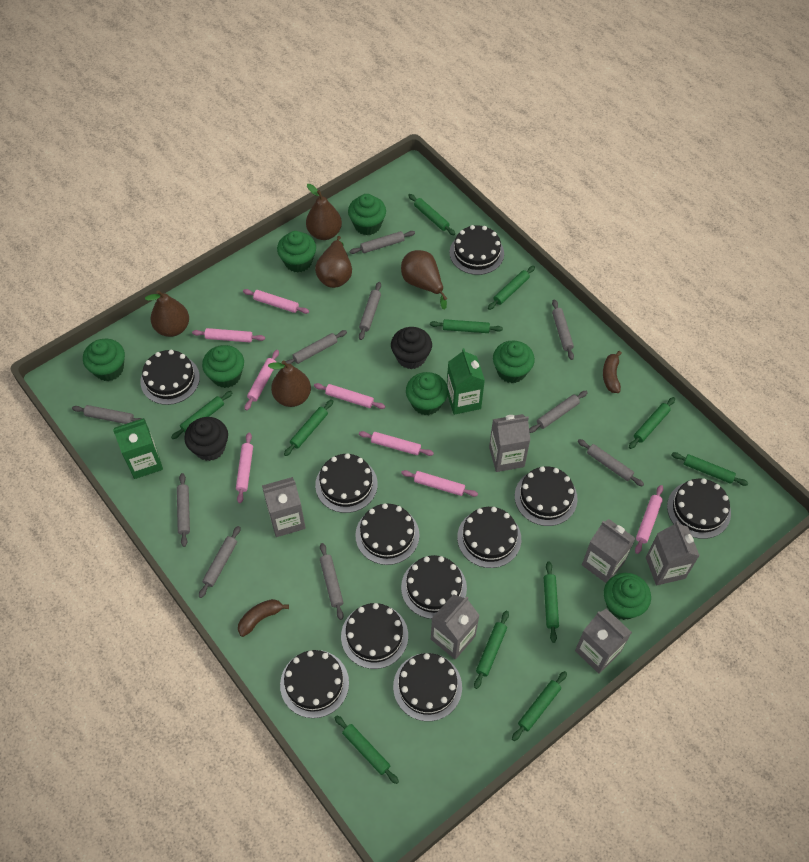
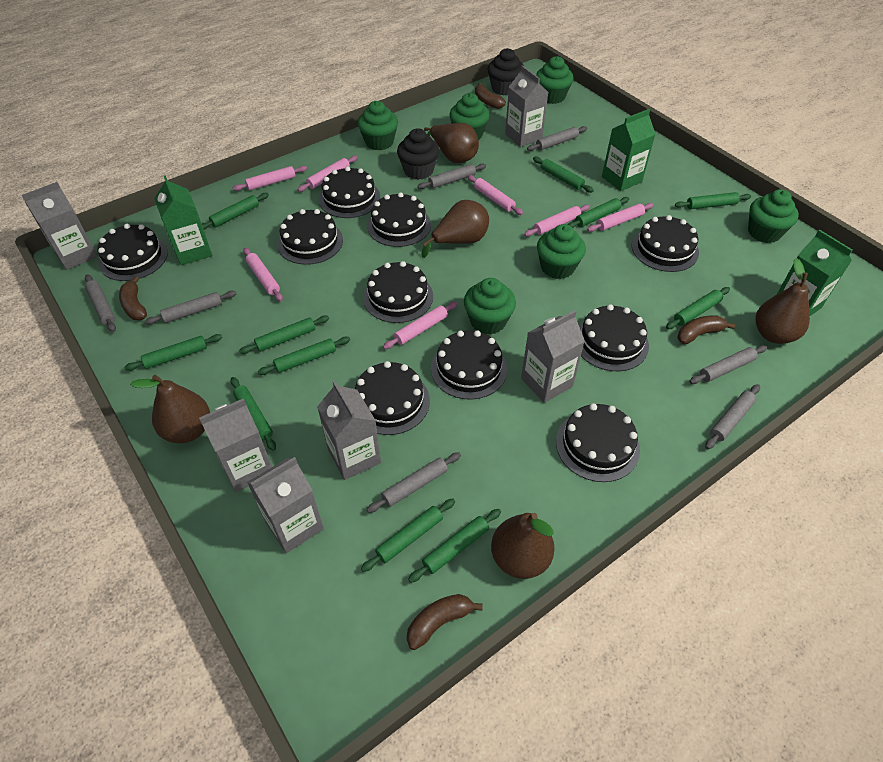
black cake: 11 -> 10
brown banana: 2 -> 4
green carton: 2 -> 3
green cupcake: 7 -> 6
grey rolling pin: 10 -> 7
pink rolling pin: 8 -> 7

